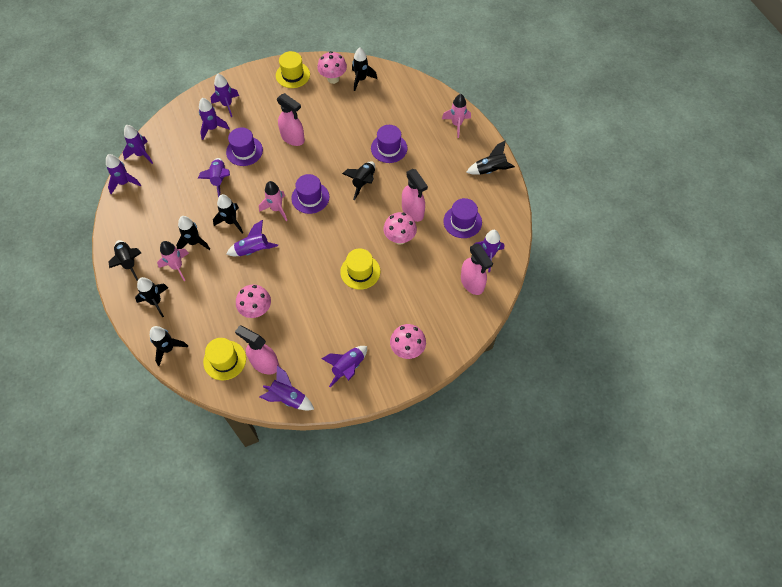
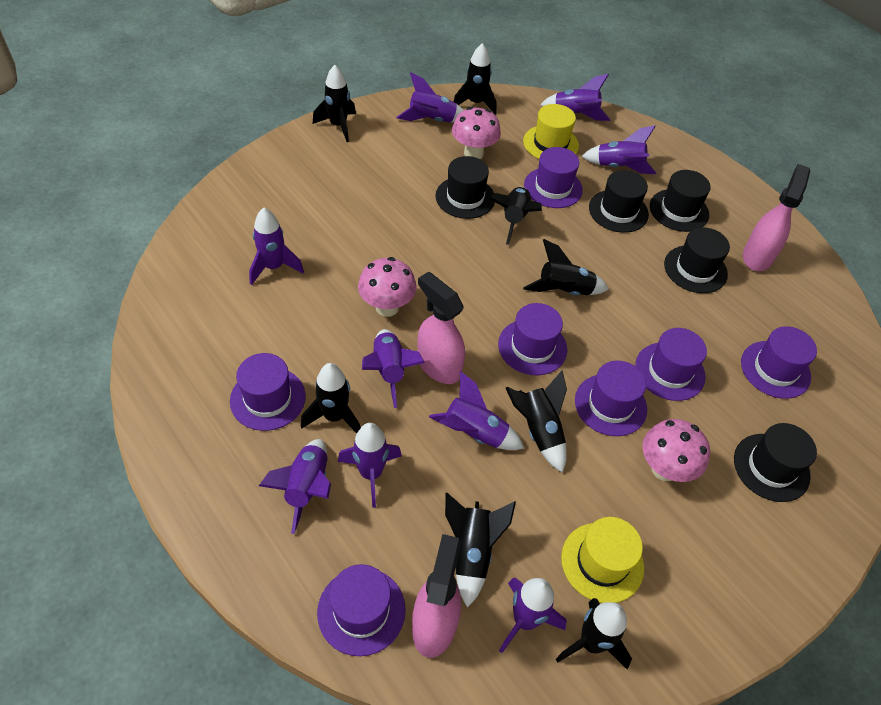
black hat: 0 -> 5
pink mushroom: 4 -> 3
pink rocket: 3 -> 0
pink spray bottle: 4 -> 3
purple hat: 4 -> 7
yellow hat: 3 -> 2

